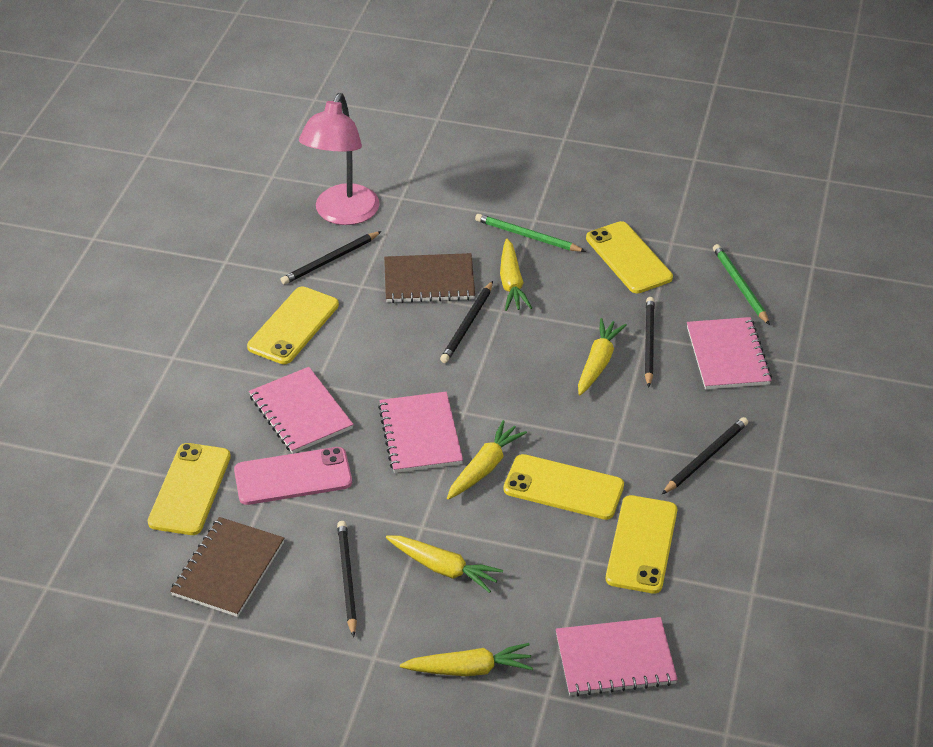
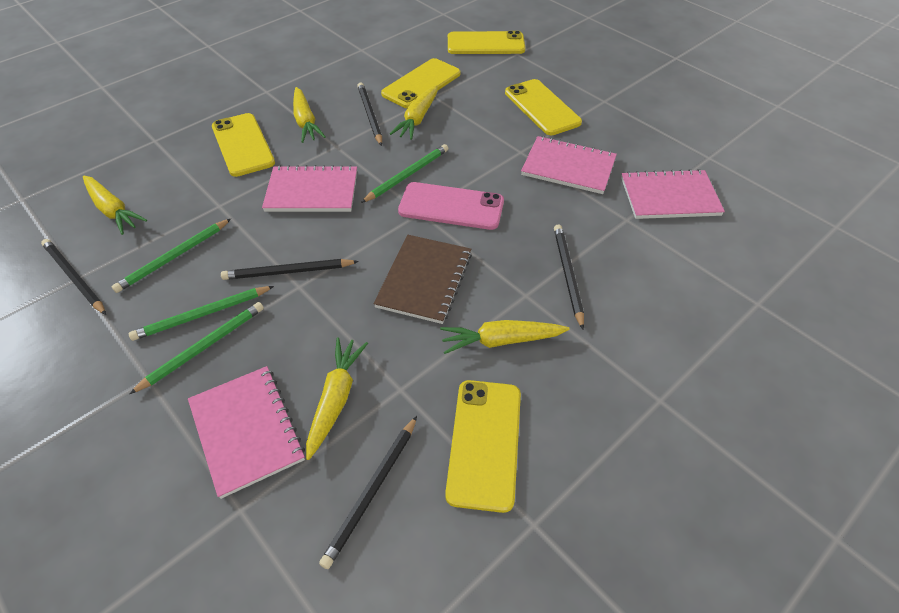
brown notebook: 2 -> 1
green pencil: 2 -> 4
pink lamp: 1 -> 0

